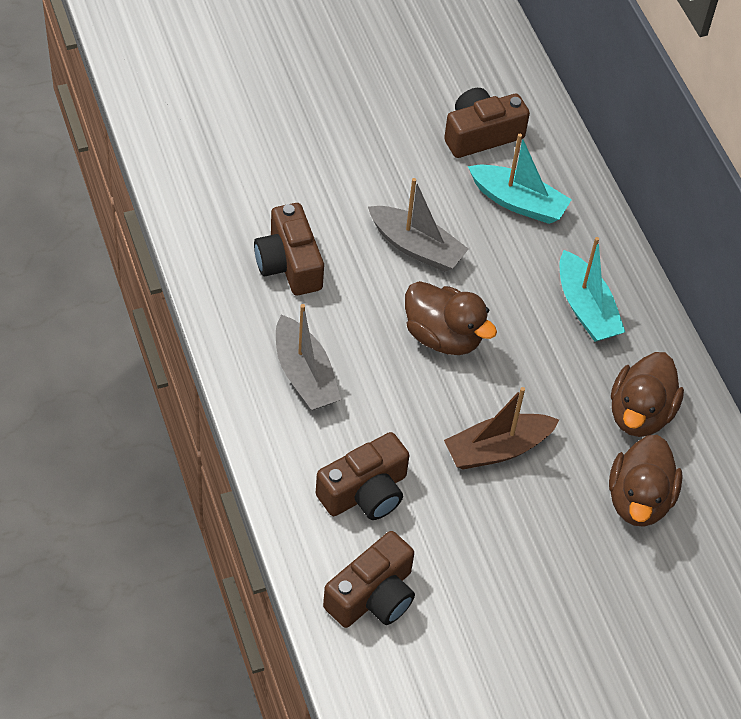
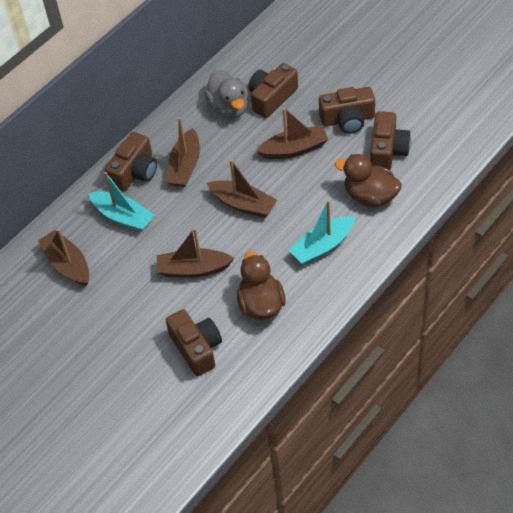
brown boat: 1 -> 5
brown camera: 4 -> 5
brown duck: 3 -> 2
grey boat: 2 -> 0
grey duck: 0 -> 1

